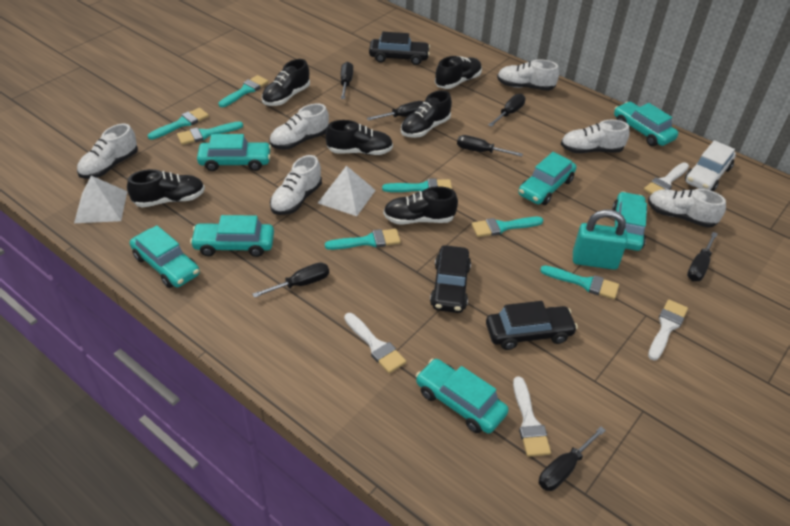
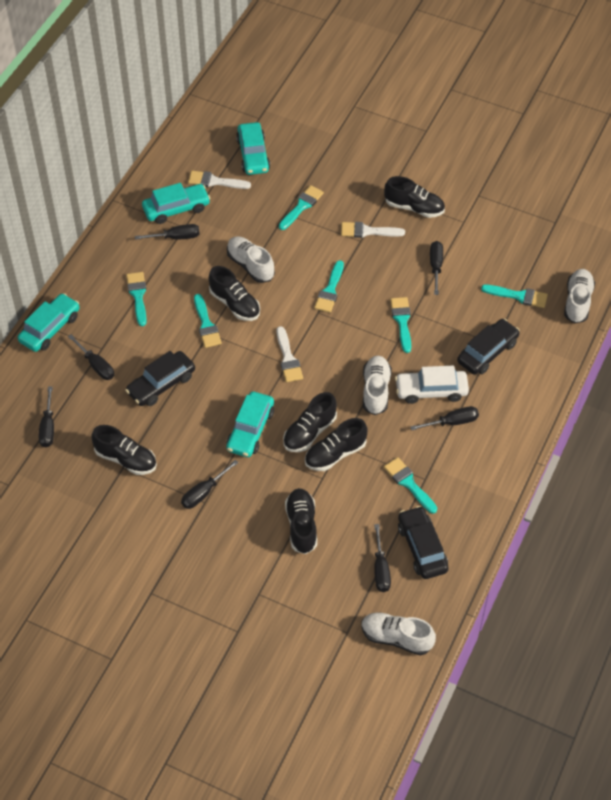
turquoise car: 7 -> 4
turquoise padlock: 1 -> 0
white brush: 4 -> 3
white pyramid: 2 -> 0
white shoe: 6 -> 4

